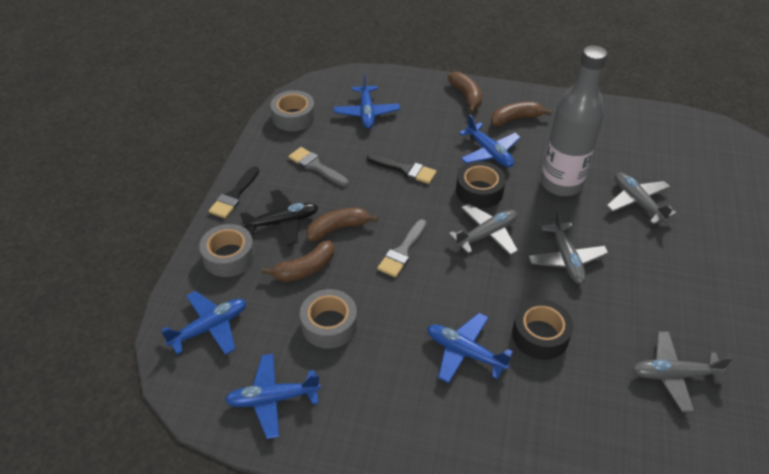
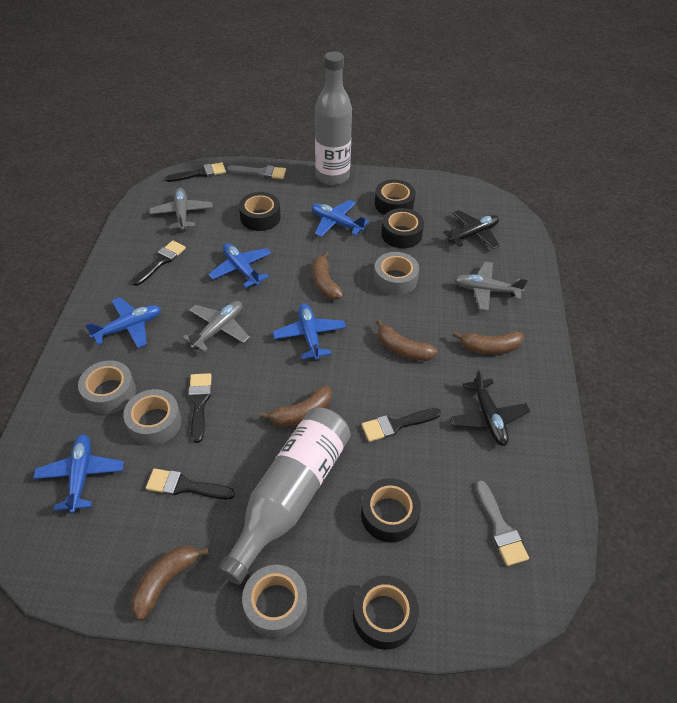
black brush: 2 -> 5
black plane: 1 -> 2
black tape: 2 -> 5
brown banana: 4 -> 5
grey bottle: 1 -> 2
grey plane: 4 -> 3
grey tape: 3 -> 4

